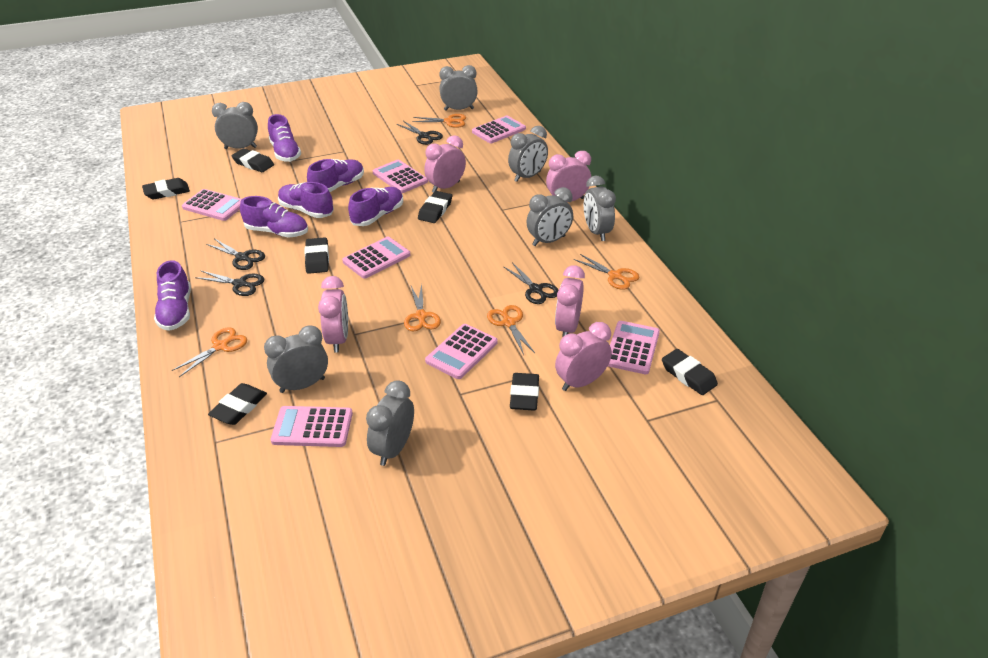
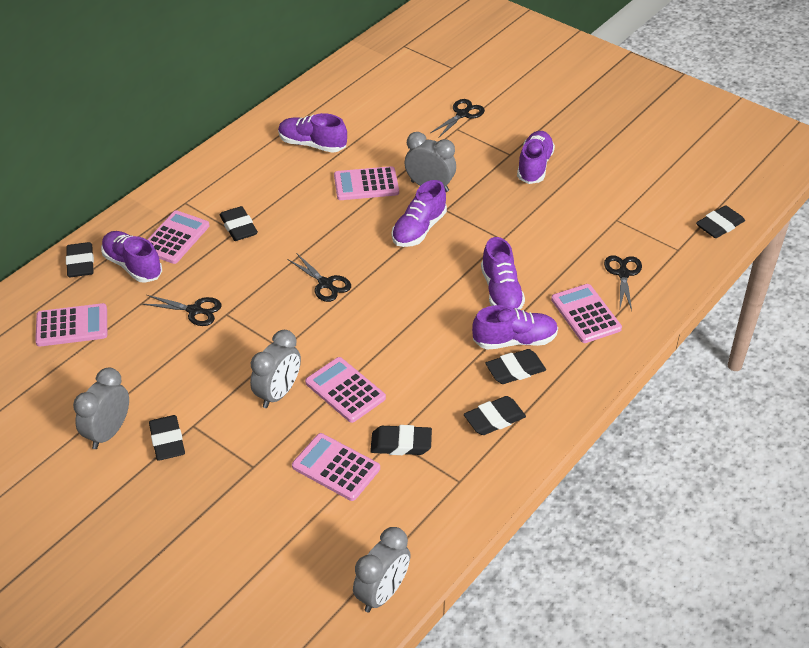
grey clock: 7 -> 4
orange scissors: 5 -> 0
pink calculator: 7 -> 6
pink clock: 5 -> 0

